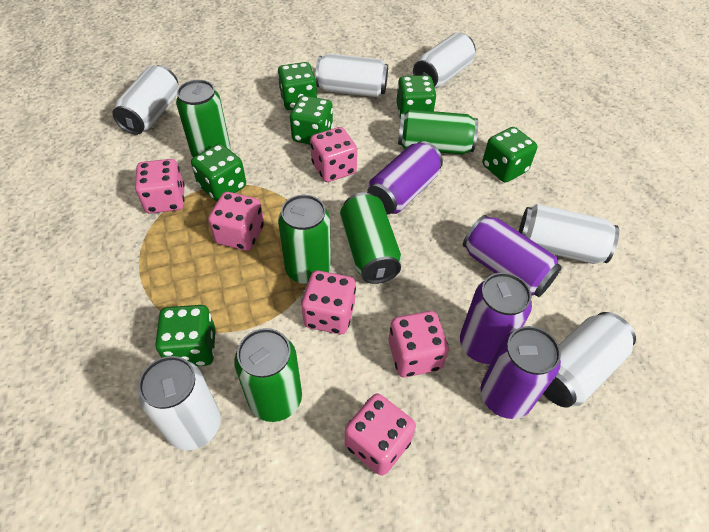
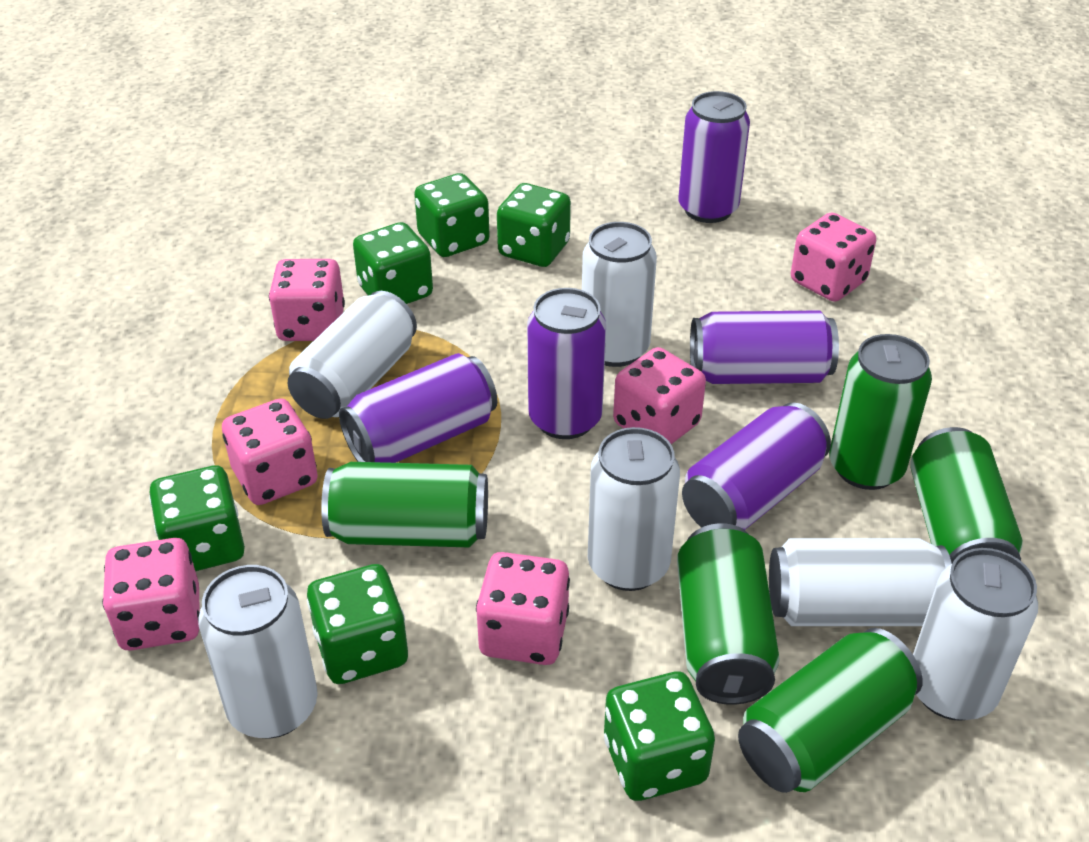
purple can: 4 -> 5

